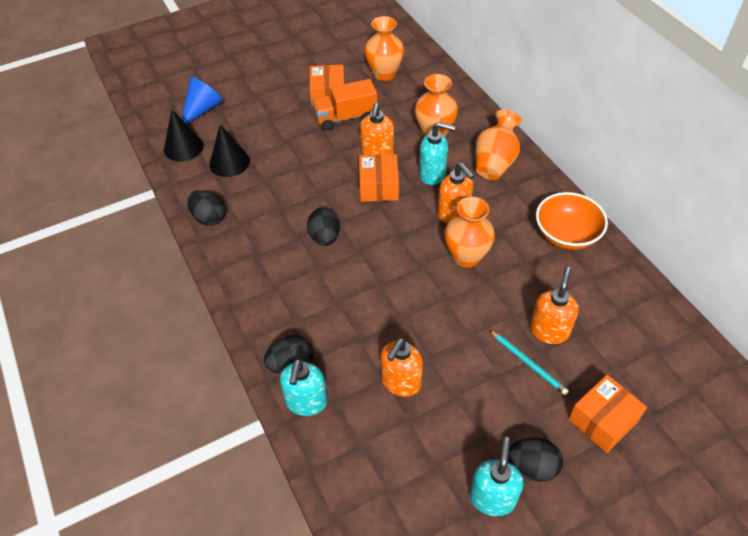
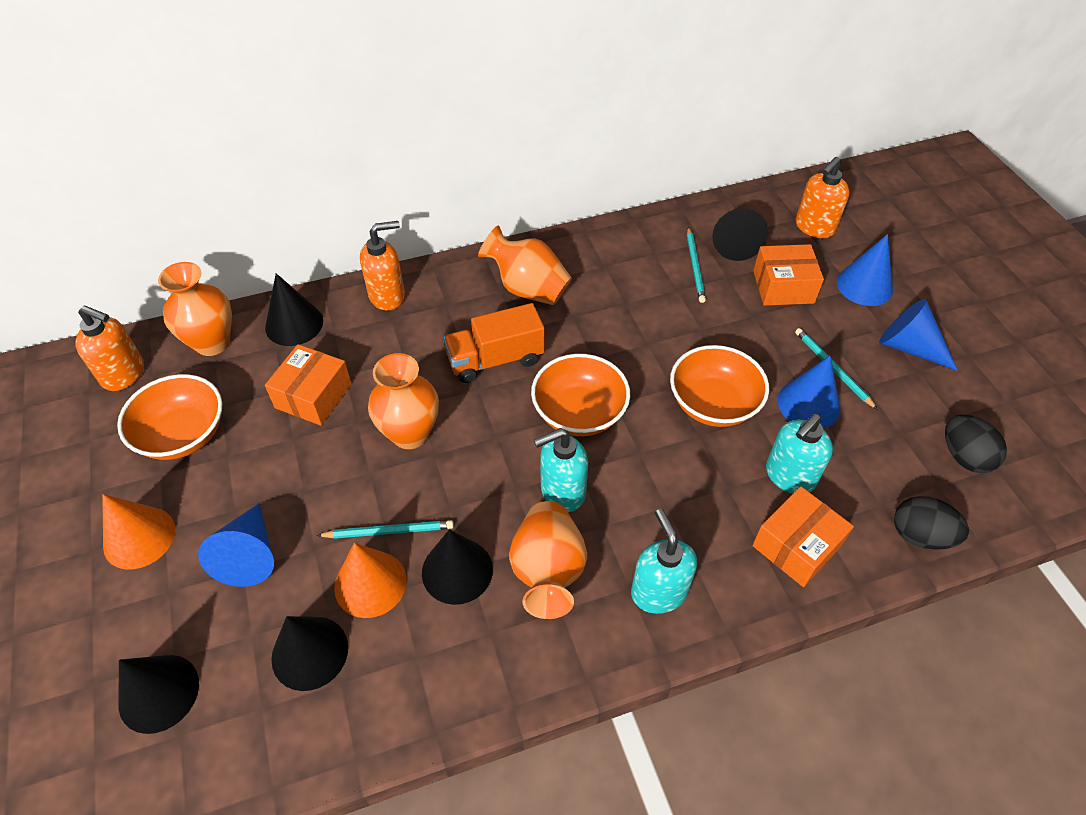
black cone: 2 -> 5
black egg: 4 -> 2
blue cone: 1 -> 4
orange bowl: 1 -> 3
orange cone: 0 -> 2
orange soap dispenser: 4 -> 3
turquoise pencil: 1 -> 3

